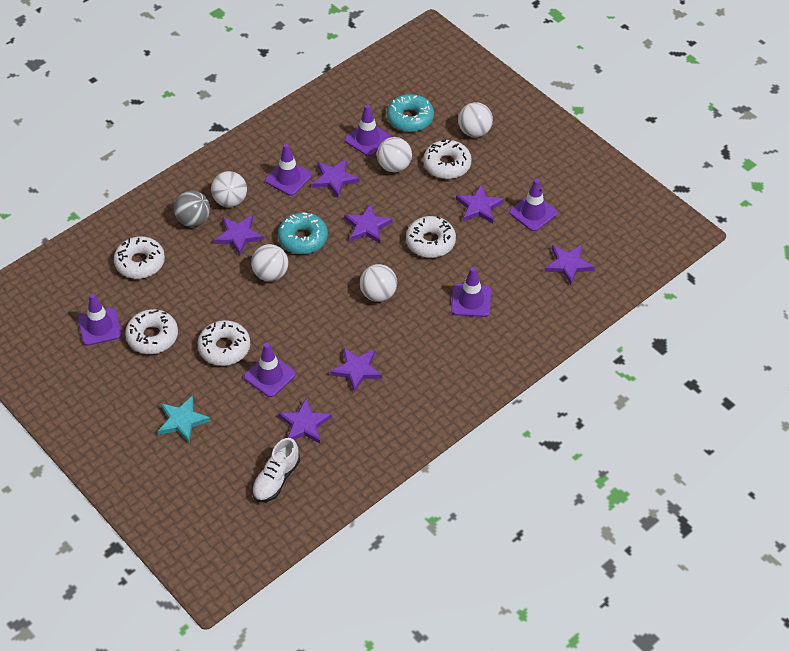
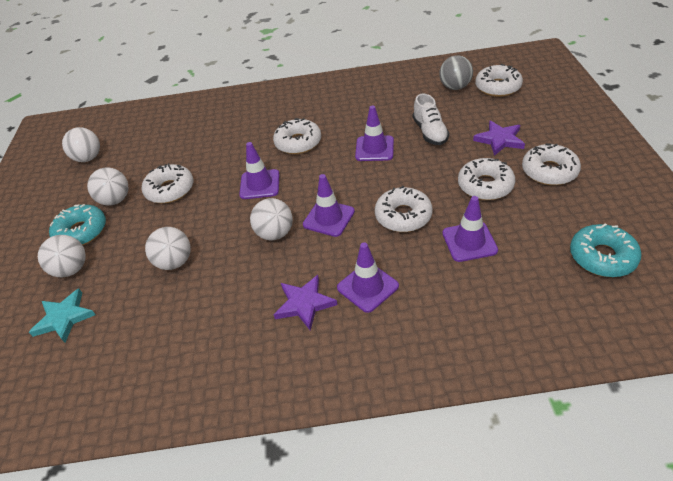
purple star: 7 -> 2
purple traffic cone: 6 -> 5
white donut: 5 -> 6

